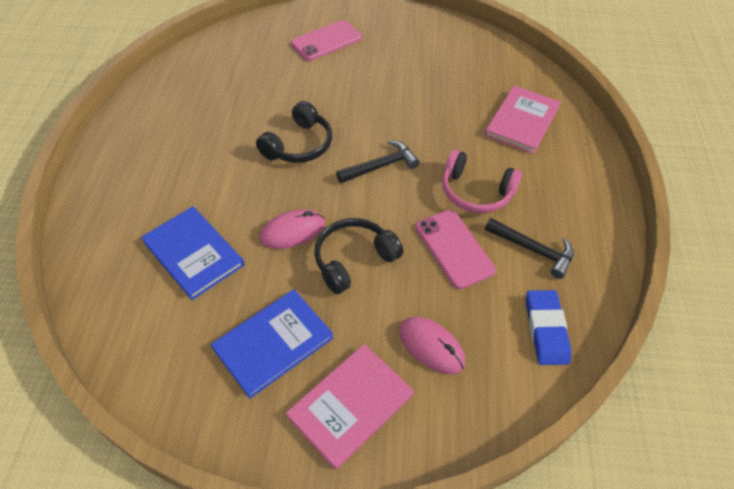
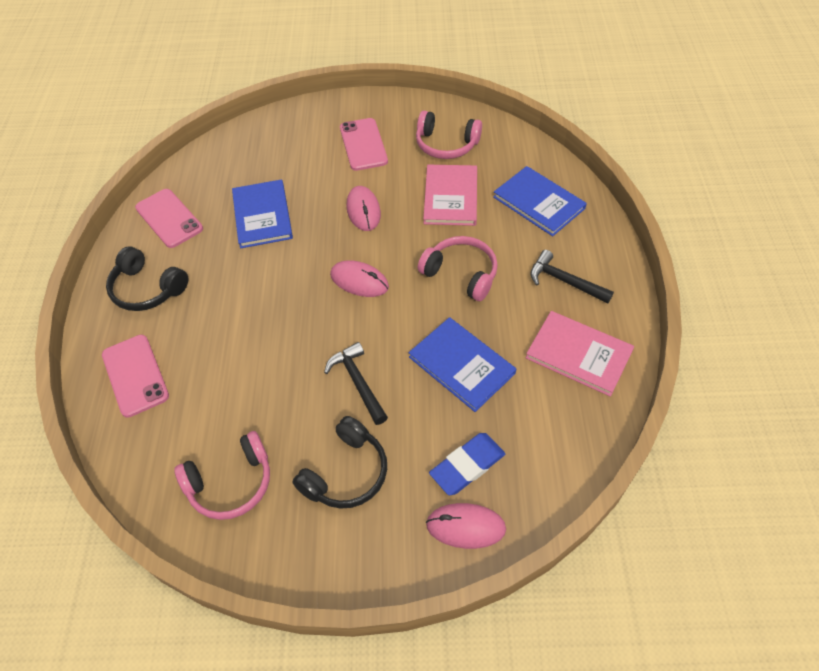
blue book: 2 -> 3
pink headphones: 1 -> 3
pink mouse: 2 -> 3
pink phone: 2 -> 3

